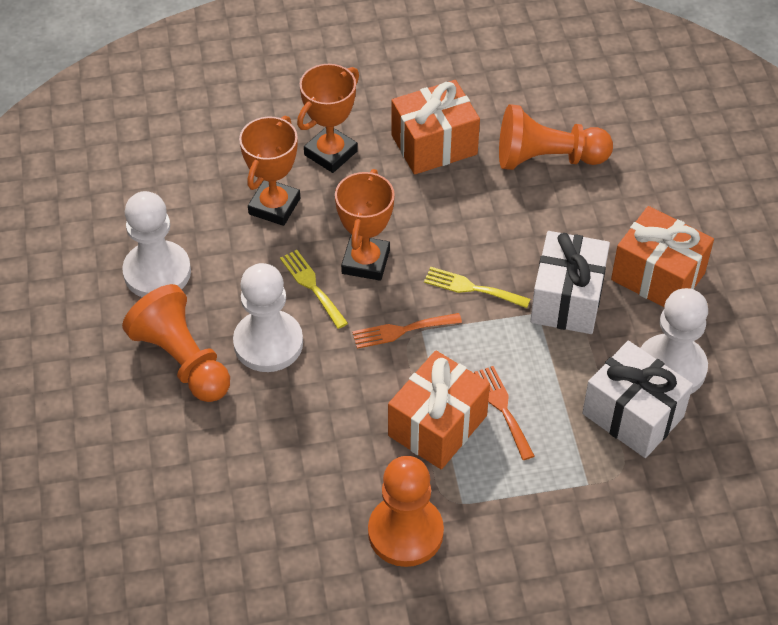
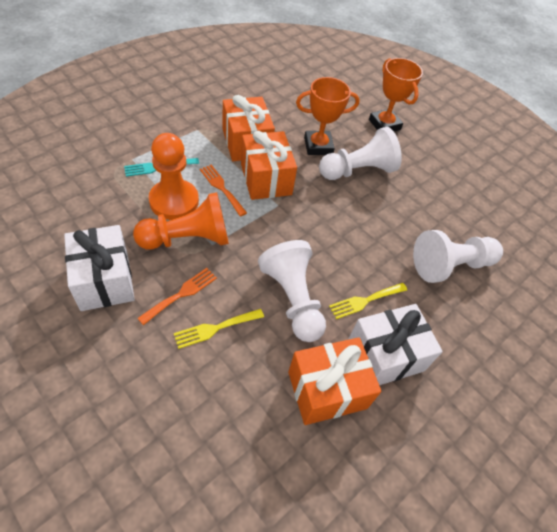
orange pawn: 3 -> 2
orange trophy: 3 -> 2
turquoise fork: 0 -> 1

